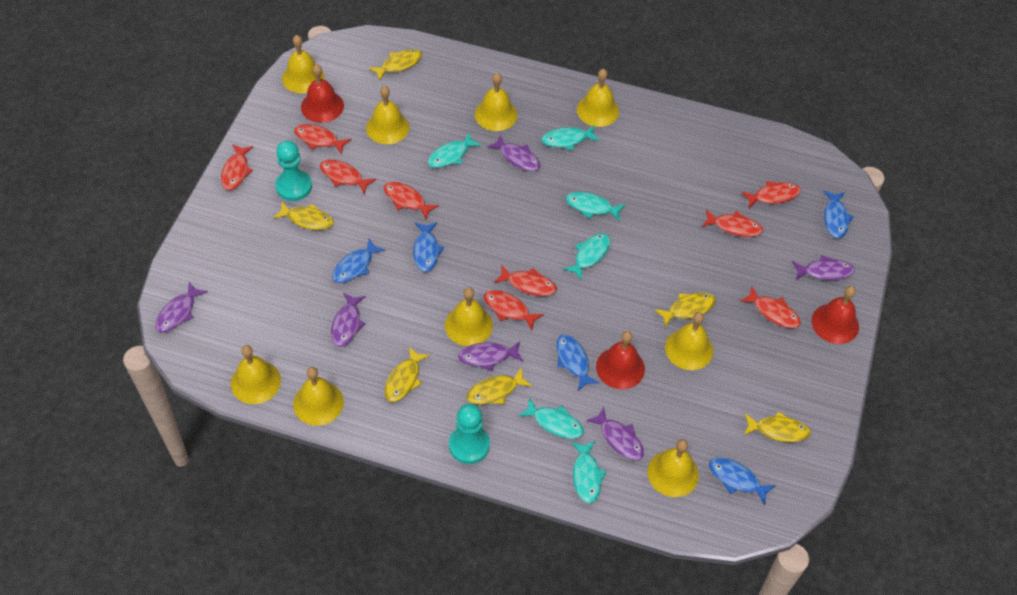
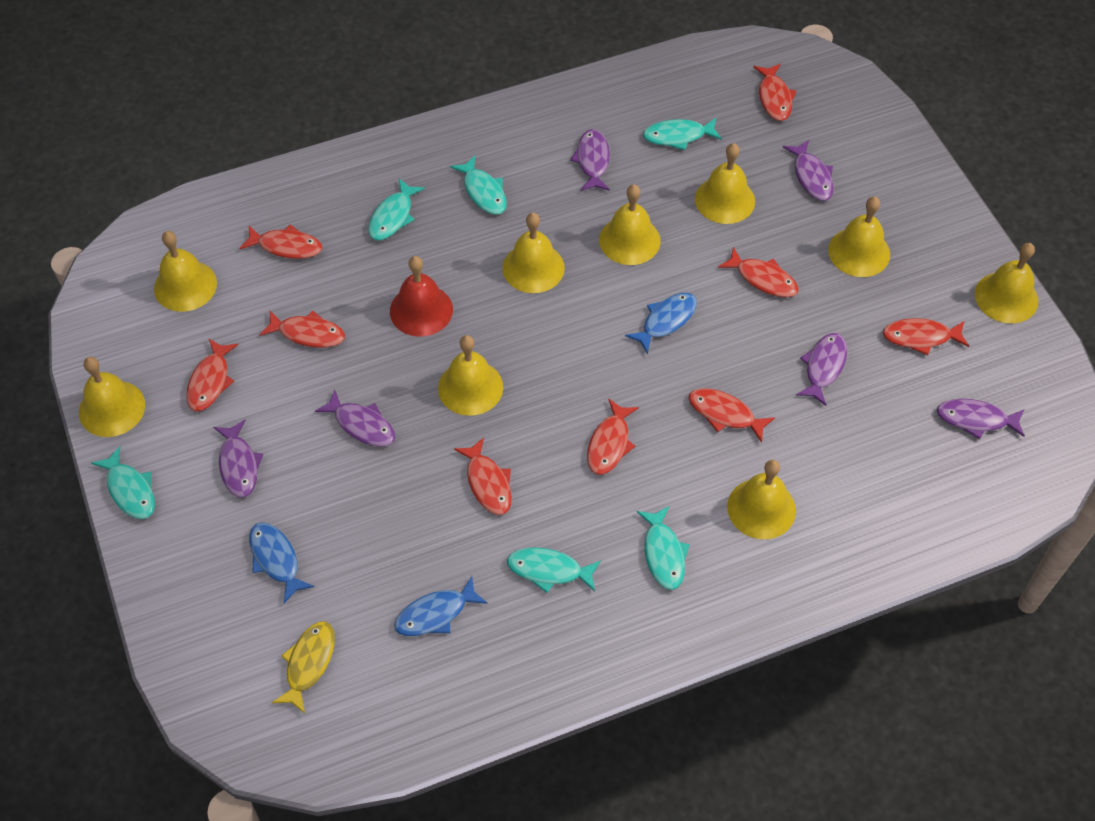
blue fish: 5 -> 3
red bell: 3 -> 1
turquoise pawn: 2 -> 0
yellow fish: 6 -> 1

